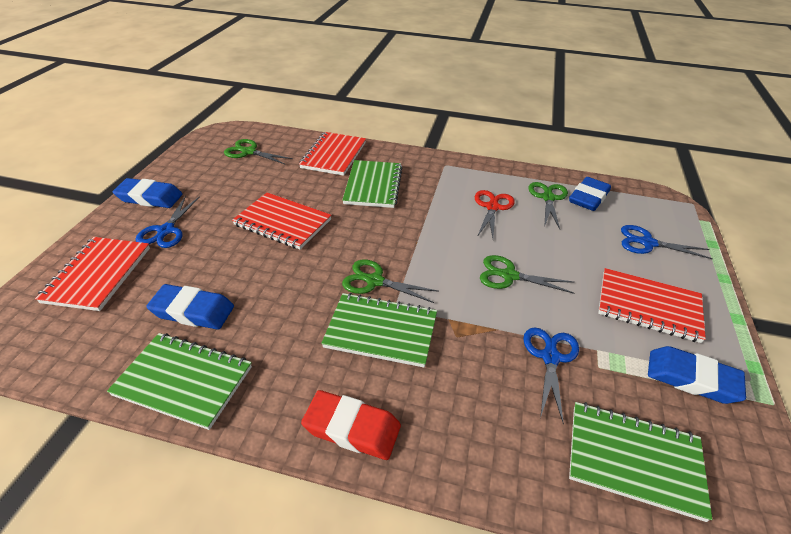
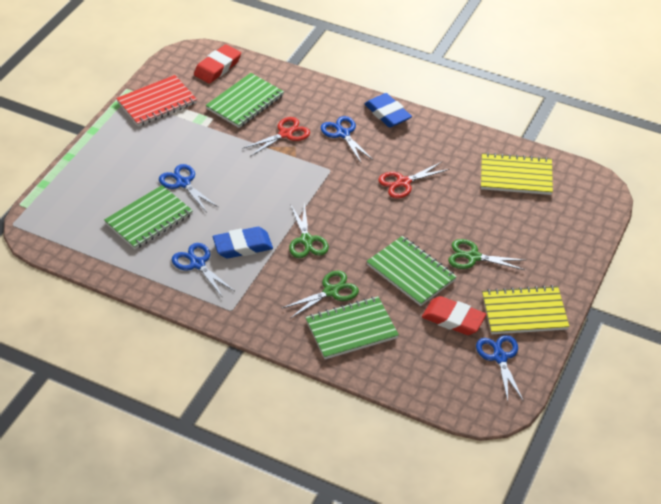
blue eraser: 4 -> 2
blue scissors: 3 -> 4
green scissors: 4 -> 3
red eraser: 1 -> 2
red notebook: 4 -> 1
red scissors: 1 -> 2
yellow notebook: 0 -> 2

